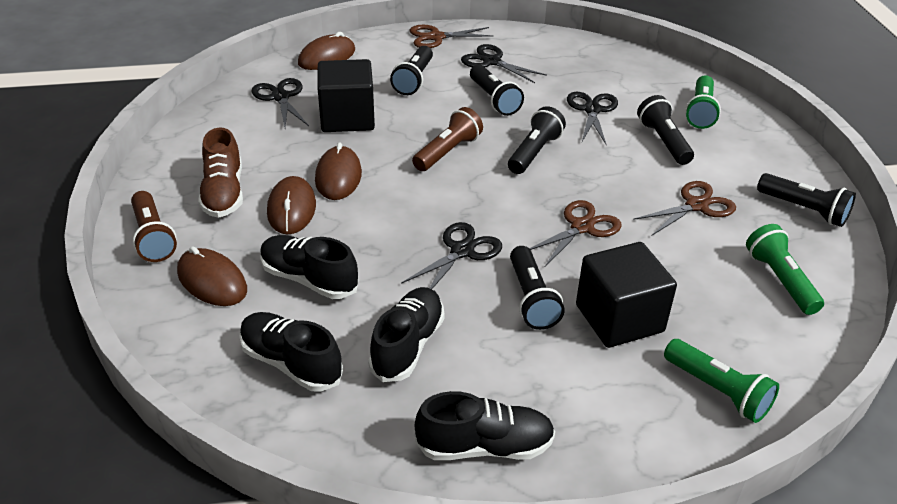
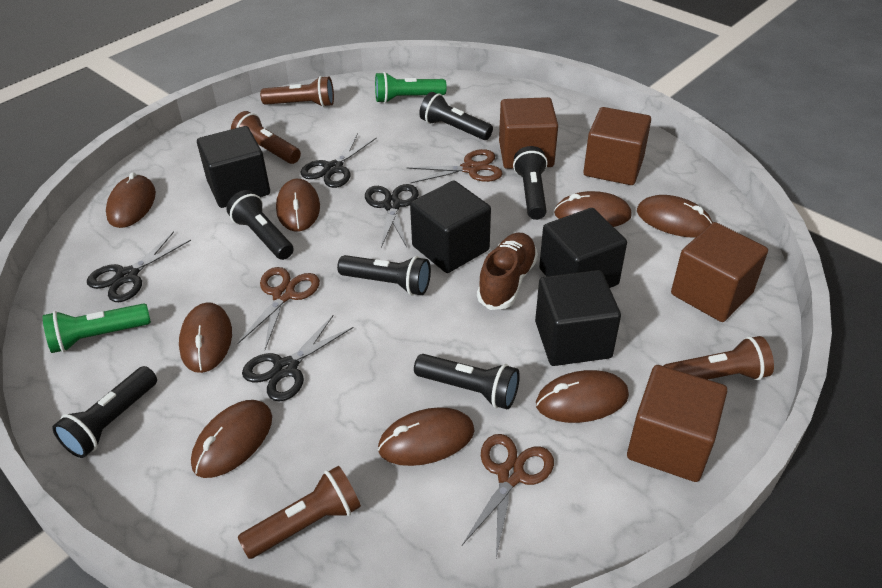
black cube: 2 -> 4
black shoe: 4 -> 0
brown cube: 0 -> 4
brown flashlight: 2 -> 4
brown mouse: 4 -> 8
green flashlight: 3 -> 2

